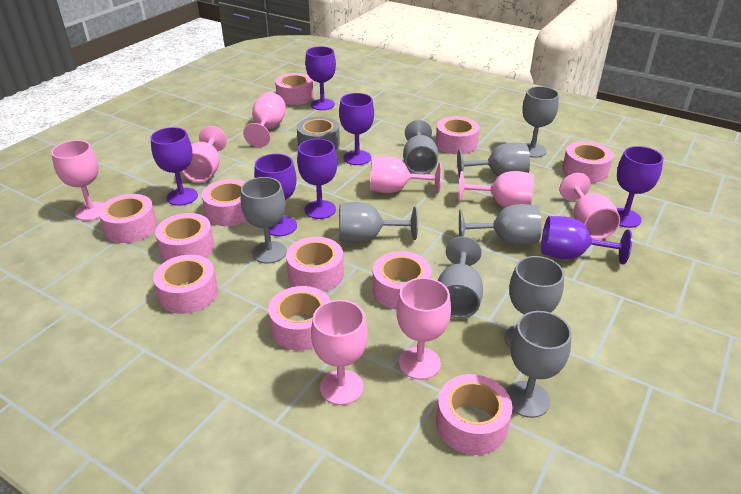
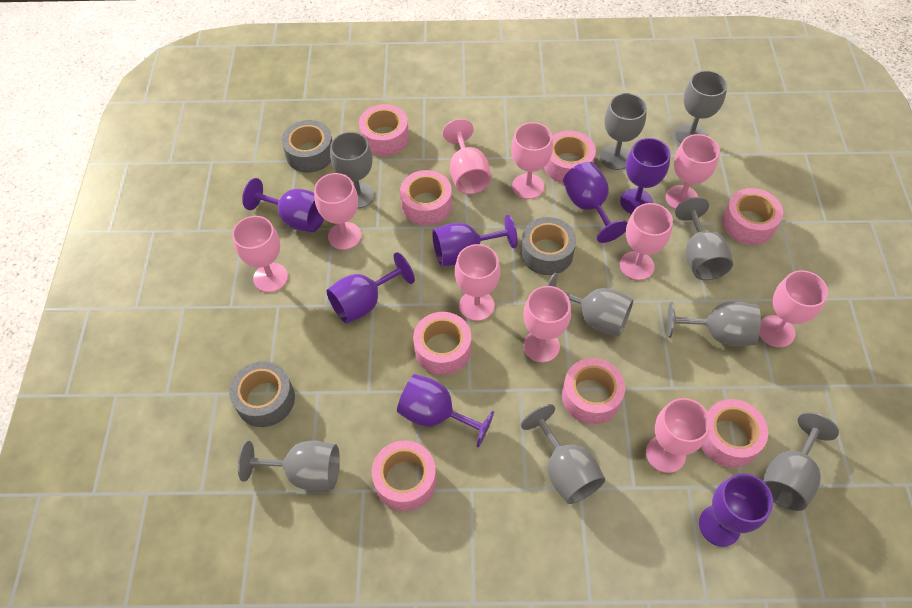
grey tape: 1 -> 3
pink goblet: 8 -> 10
pink tape: 11 -> 8

